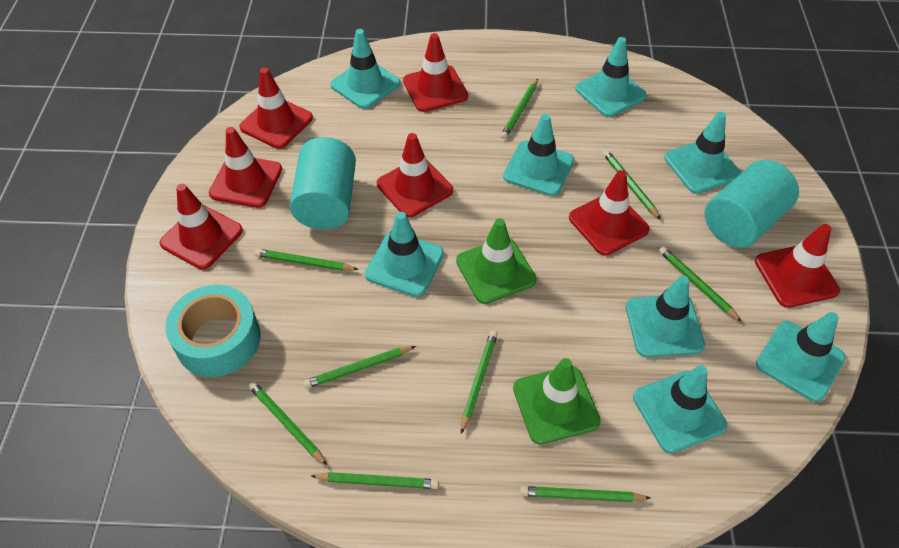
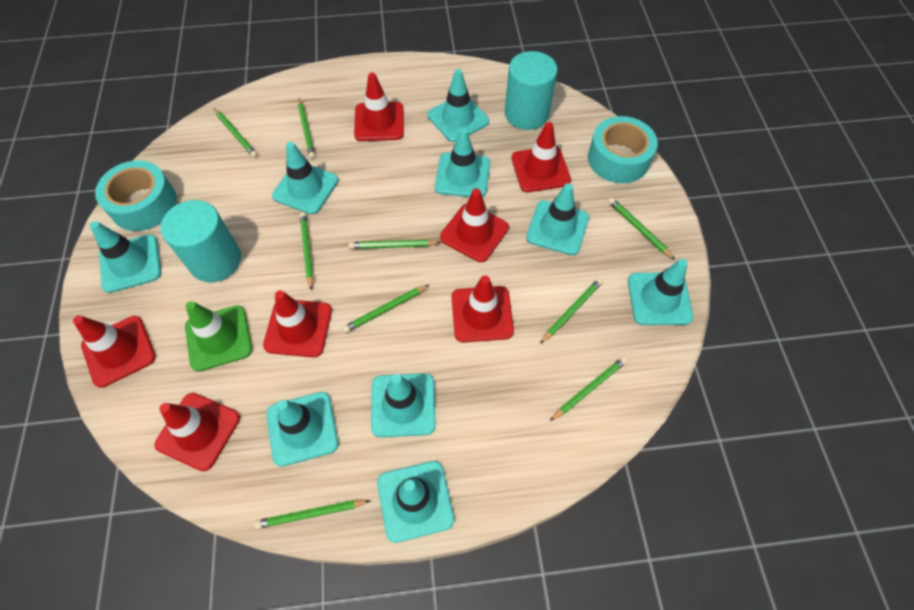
green traffic cone: 2 -> 1
turquoise tape: 1 -> 2
turquoise traffic cone: 8 -> 9

